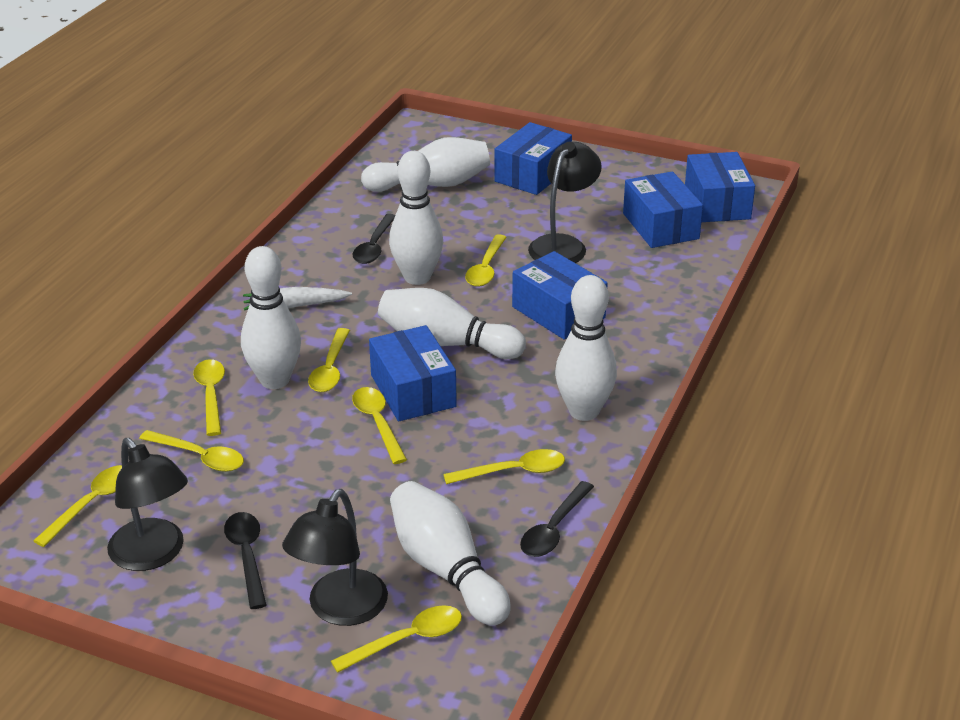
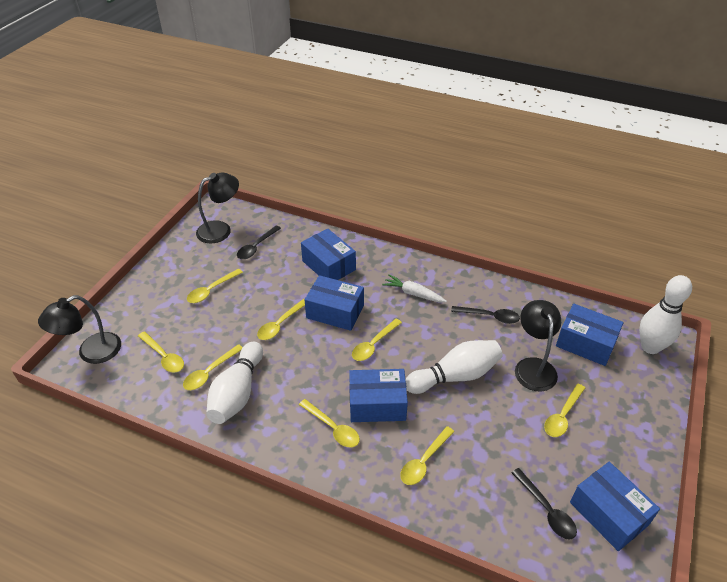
white bowling pin: 6 -> 3

